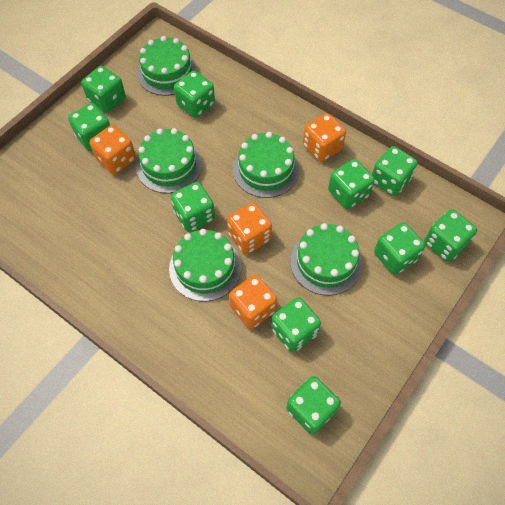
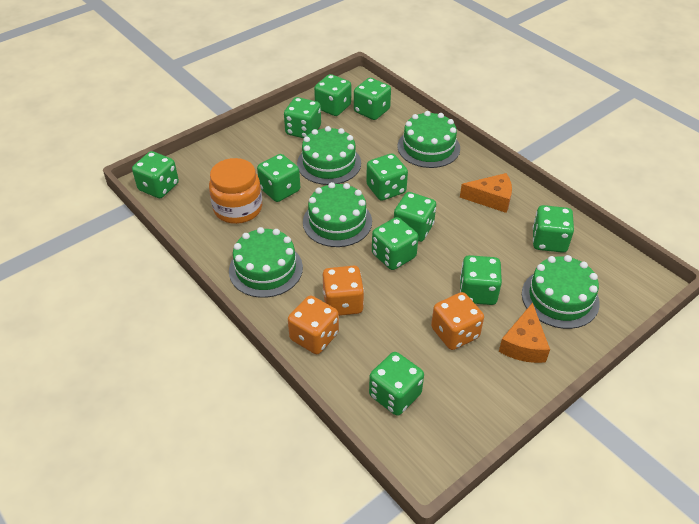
green dice: 10 -> 11
orange cheese: 0 -> 2
orange dice: 4 -> 3
orange jar: 0 -> 1

